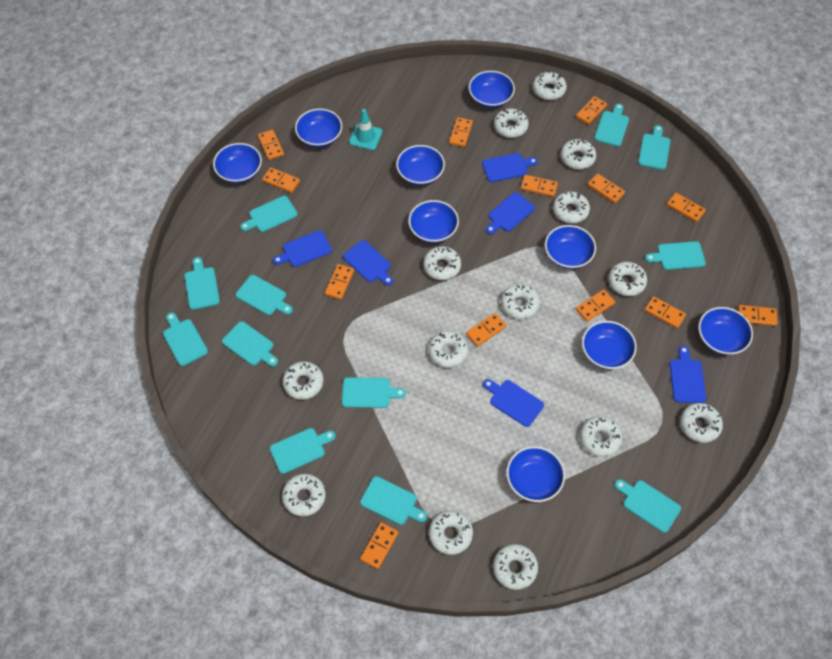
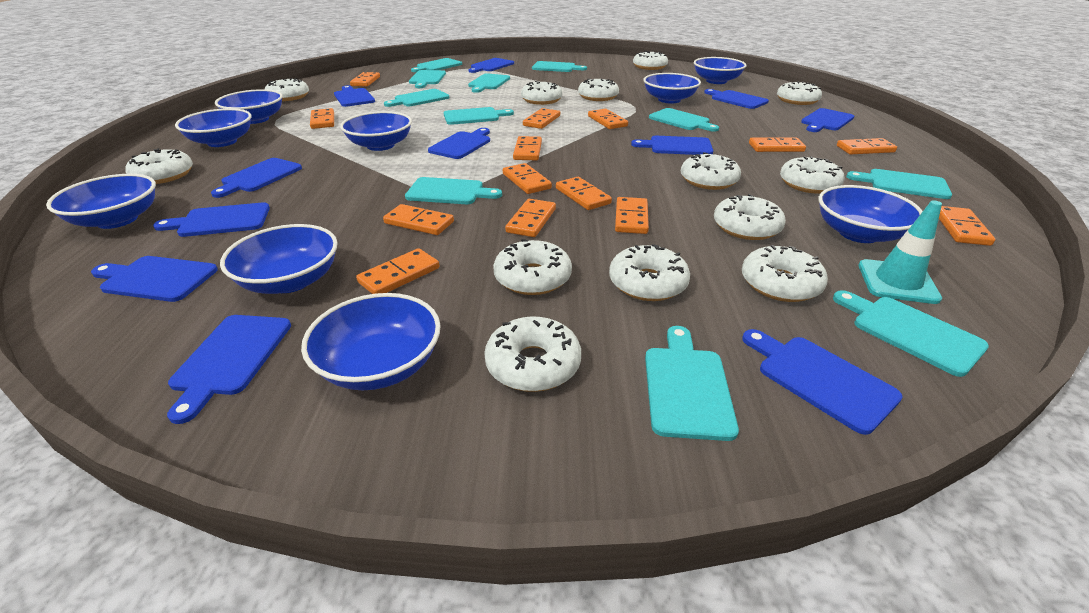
blue cutting board: 6 -> 11
orange domino: 13 -> 14
turquoise cutting board: 12 -> 11
white donut: 14 -> 13

